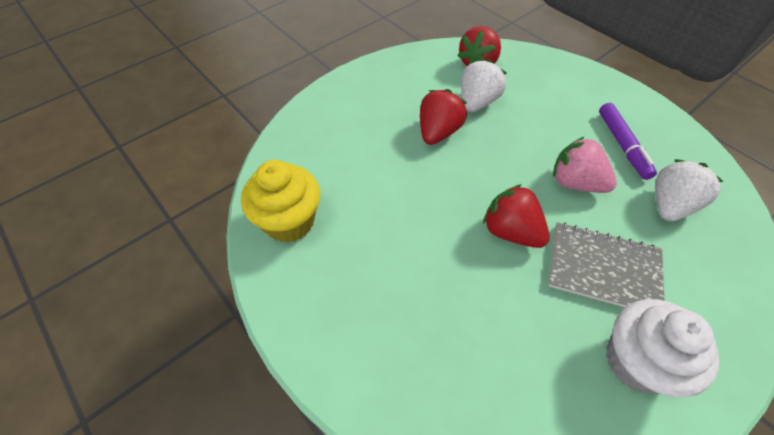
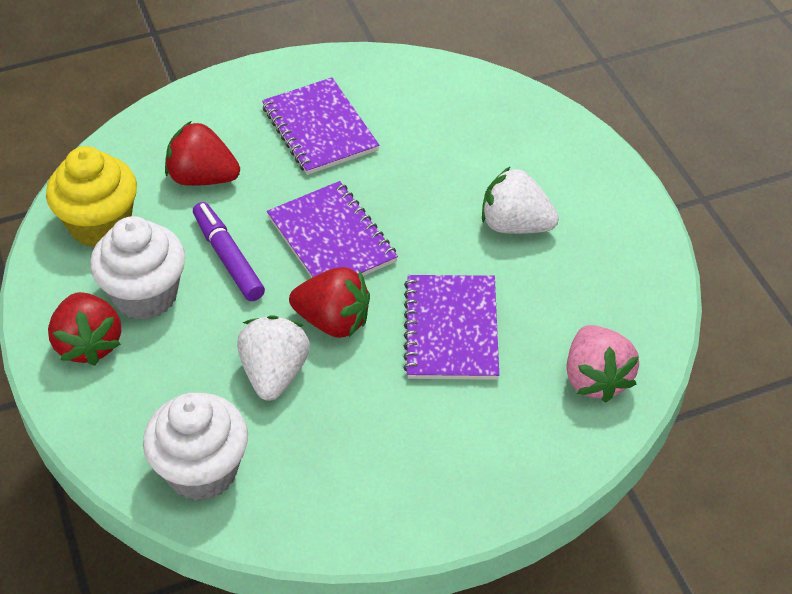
grey notebook: 1 -> 0
purple notebook: 0 -> 3
white cupcake: 1 -> 2

